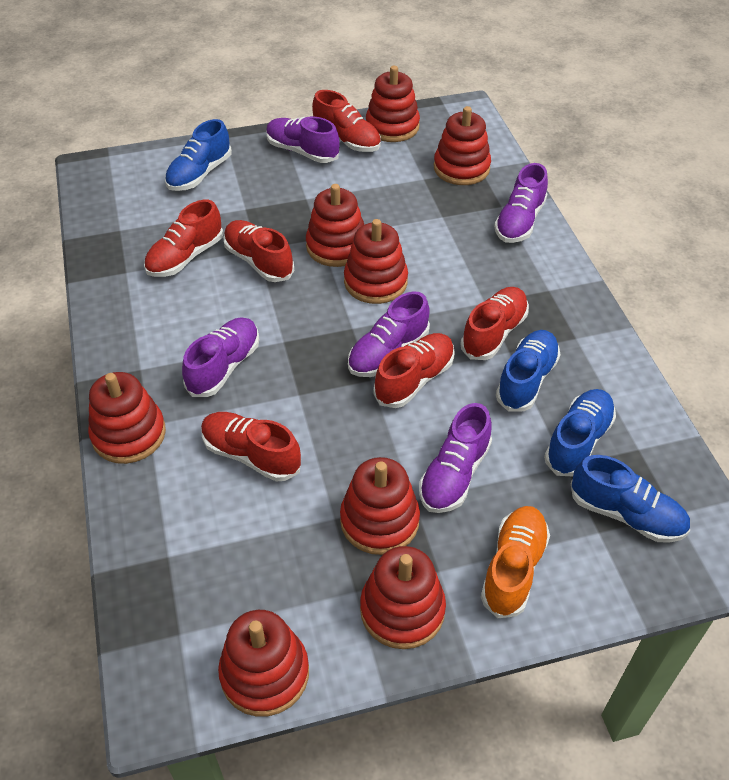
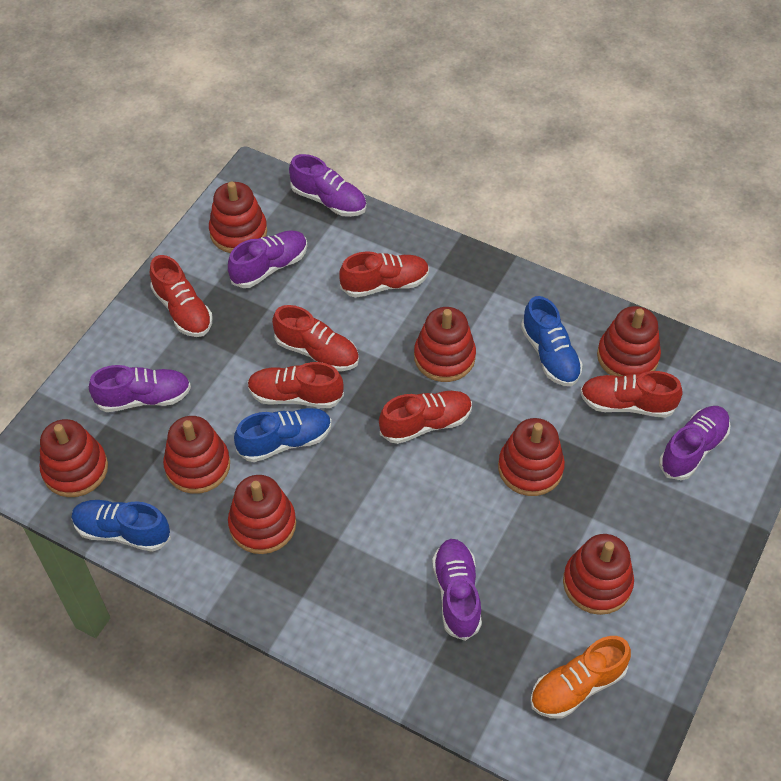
blue shoe: 4 -> 3

